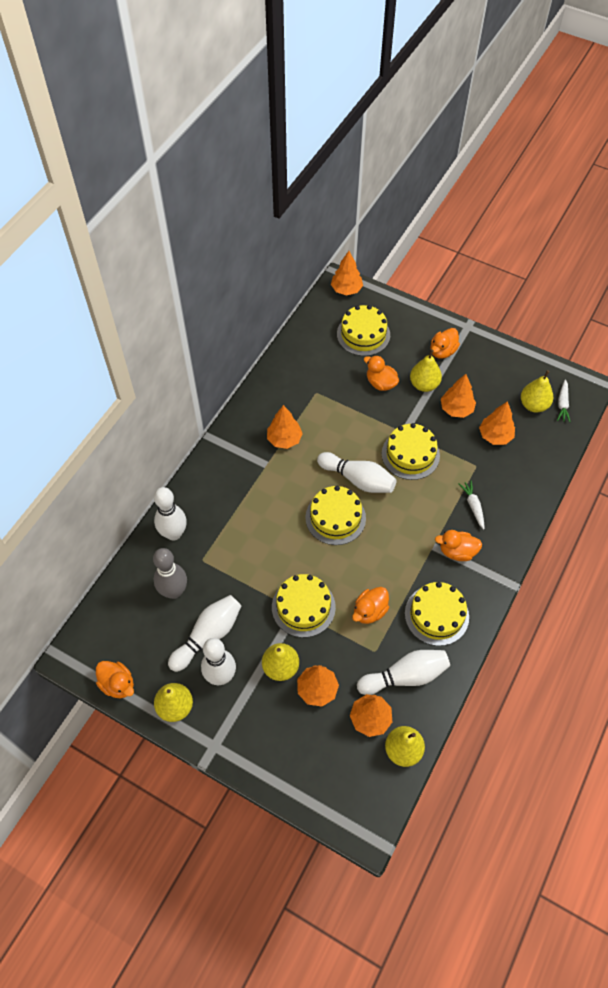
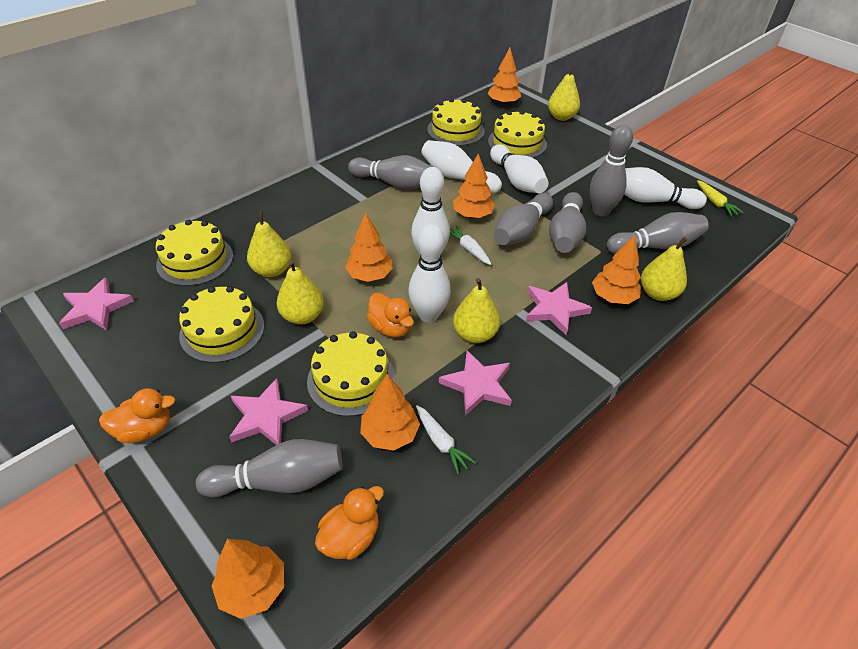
grey bowling pin: 1 -> 6
orange duck: 5 -> 3
pink star: 0 -> 4
yellow carrot: 0 -> 1

